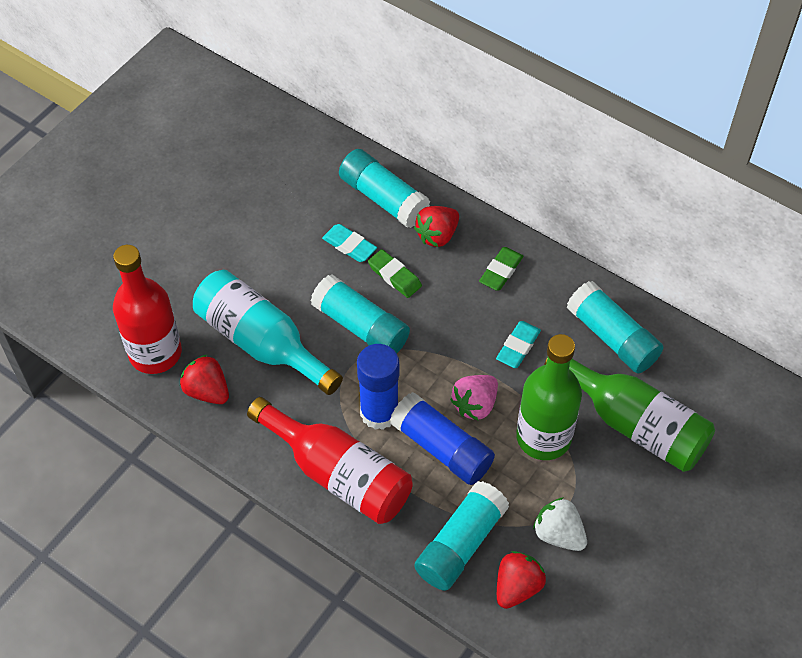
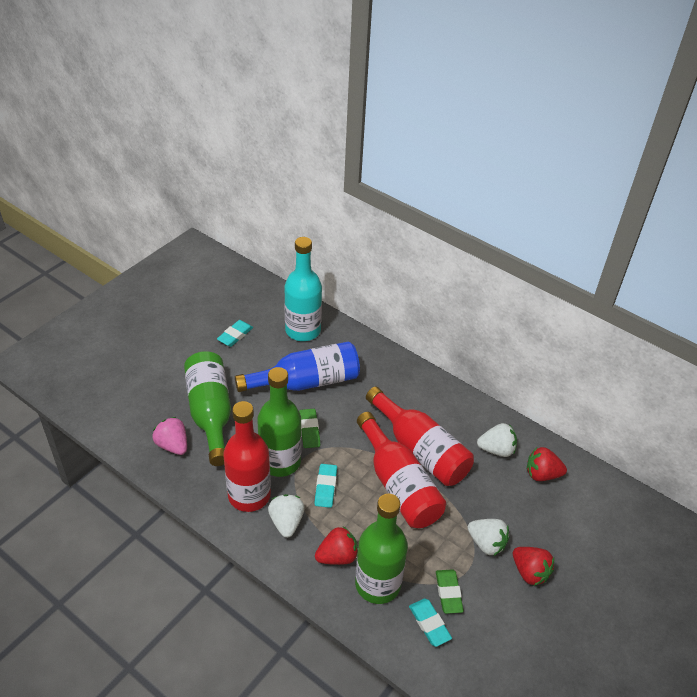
blue bottle: 0 -> 1
blue glue stick: 2 -> 0
green bottle: 2 -> 3
red bottle: 2 -> 3
turquoise eraser: 2 -> 3
turquoise glue stick: 4 -> 0
white strawberry: 1 -> 3

